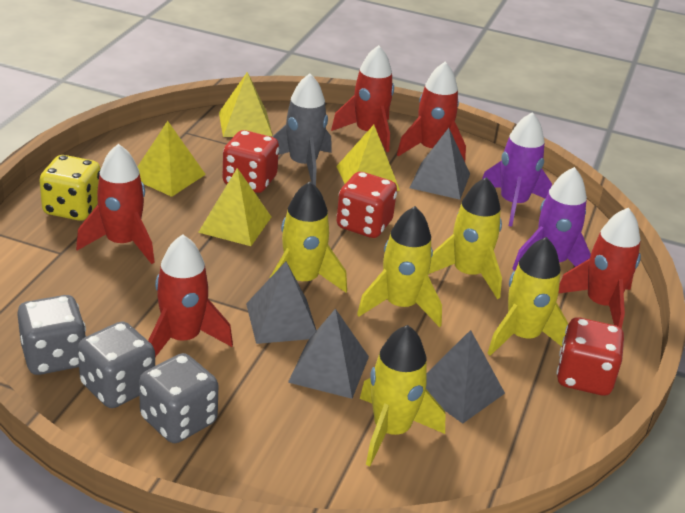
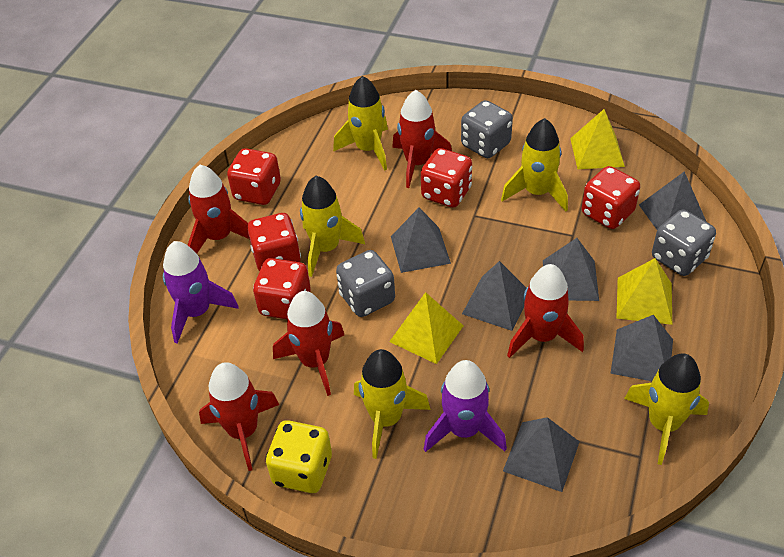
grey pyramid: 4 -> 6
grey rocket: 1 -> 0
red dice: 3 -> 5
yellow pyramid: 4 -> 3

